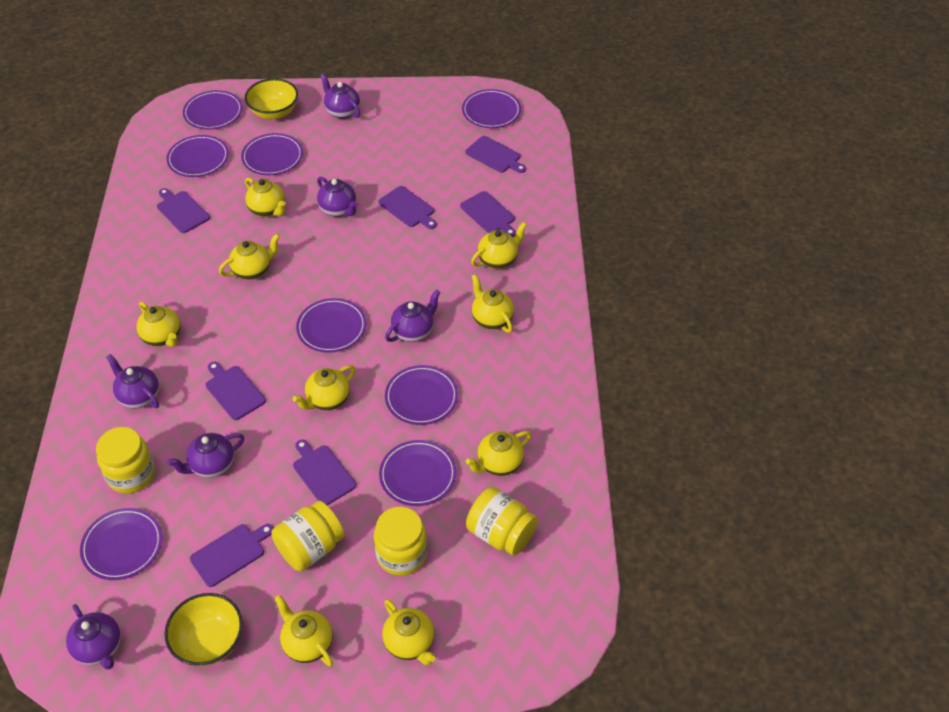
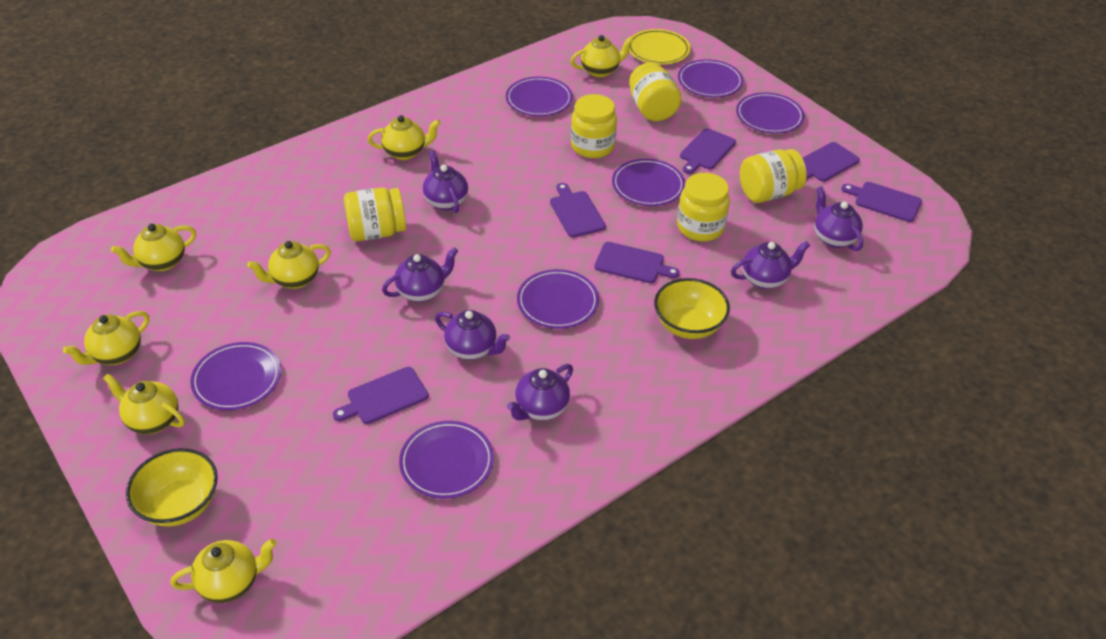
purple cutting board: 7 -> 6
purple plate: 8 -> 7
yellow jar: 4 -> 5
yellow plate: 0 -> 1
yellow teapot: 9 -> 7

